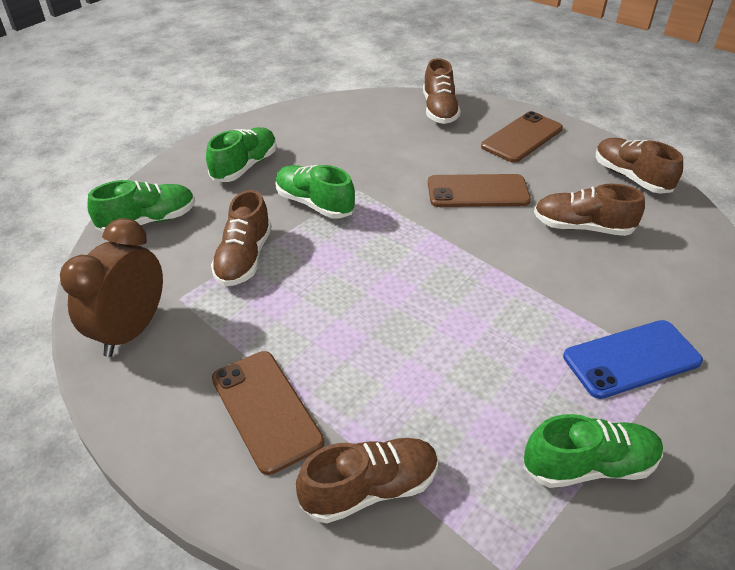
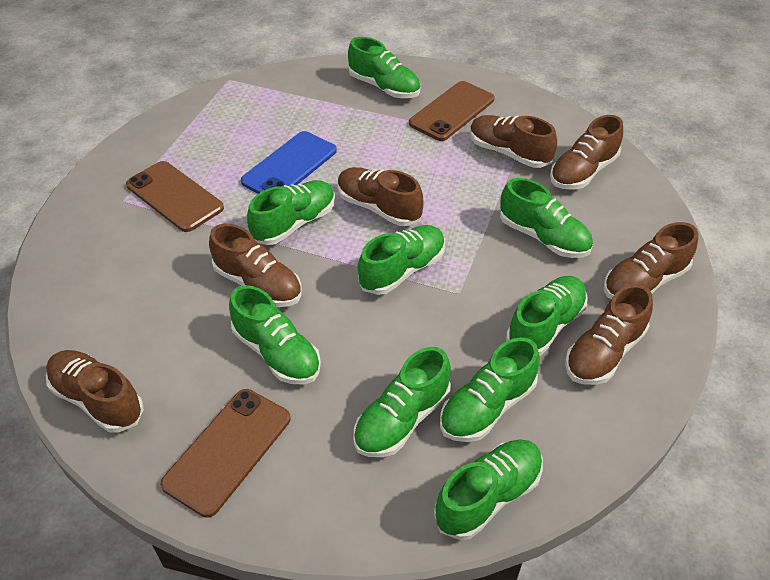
brown clock: 1 -> 0
brown shoe: 5 -> 7
green shoe: 4 -> 9

